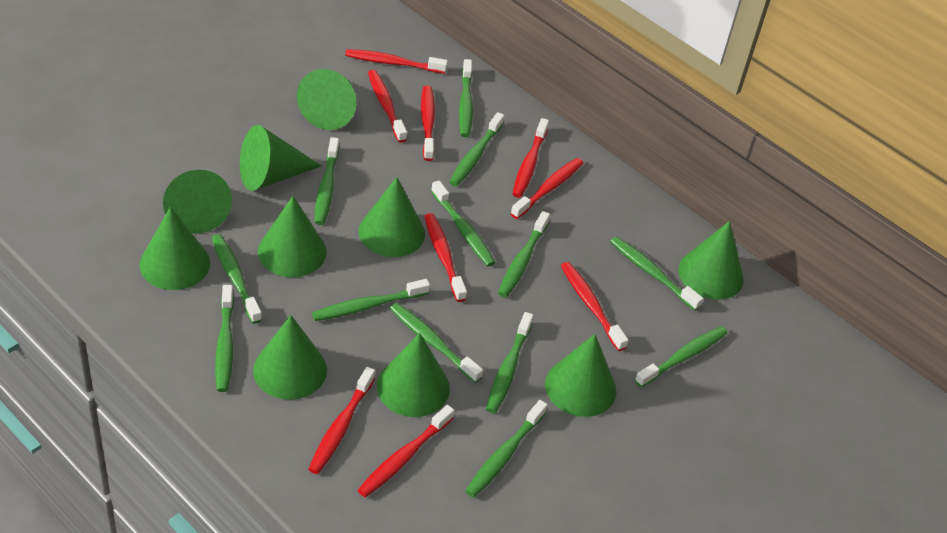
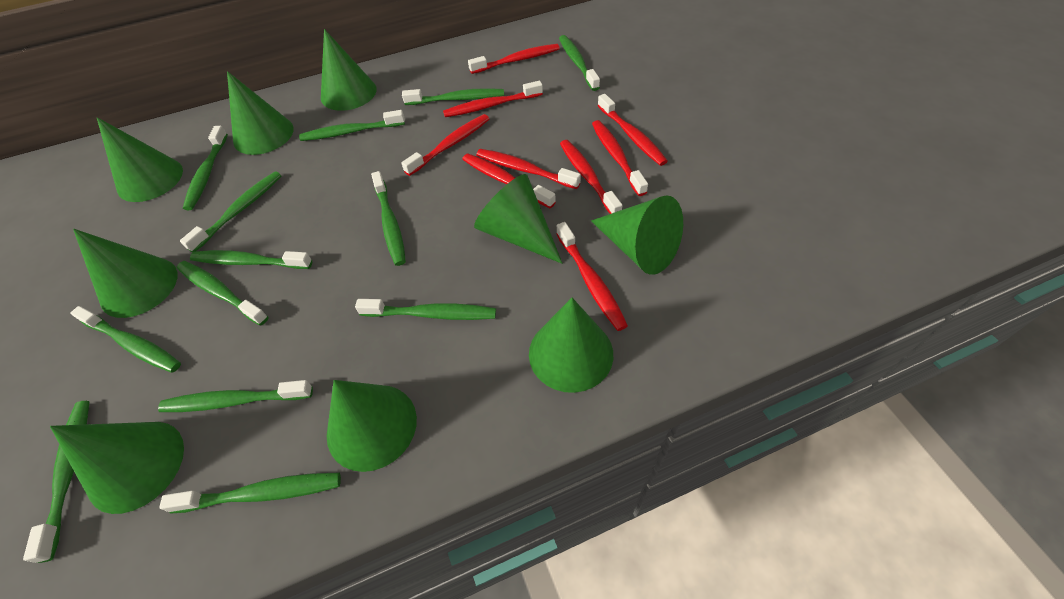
green cone: 10 -> 9

